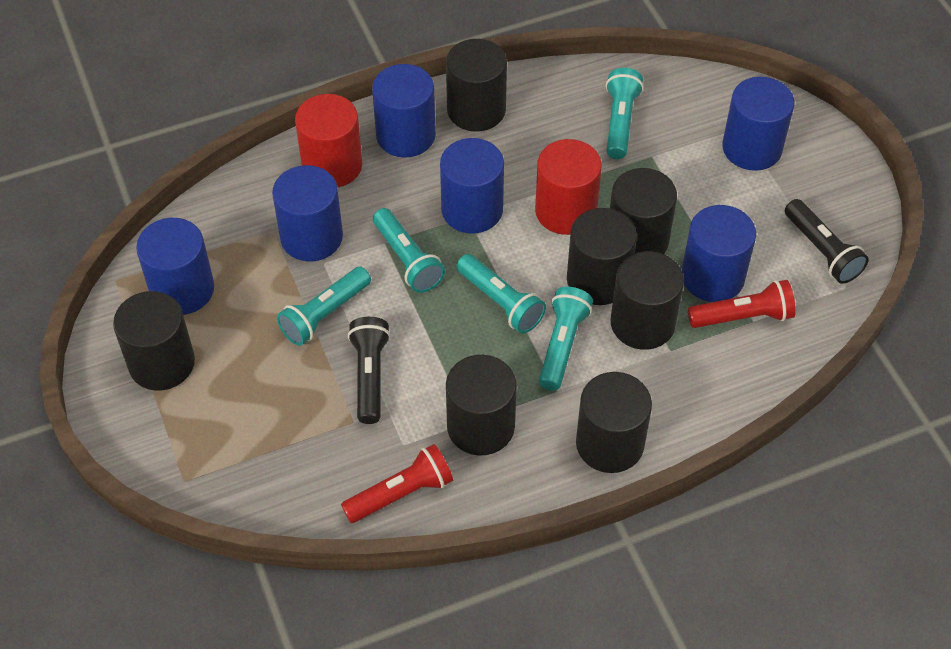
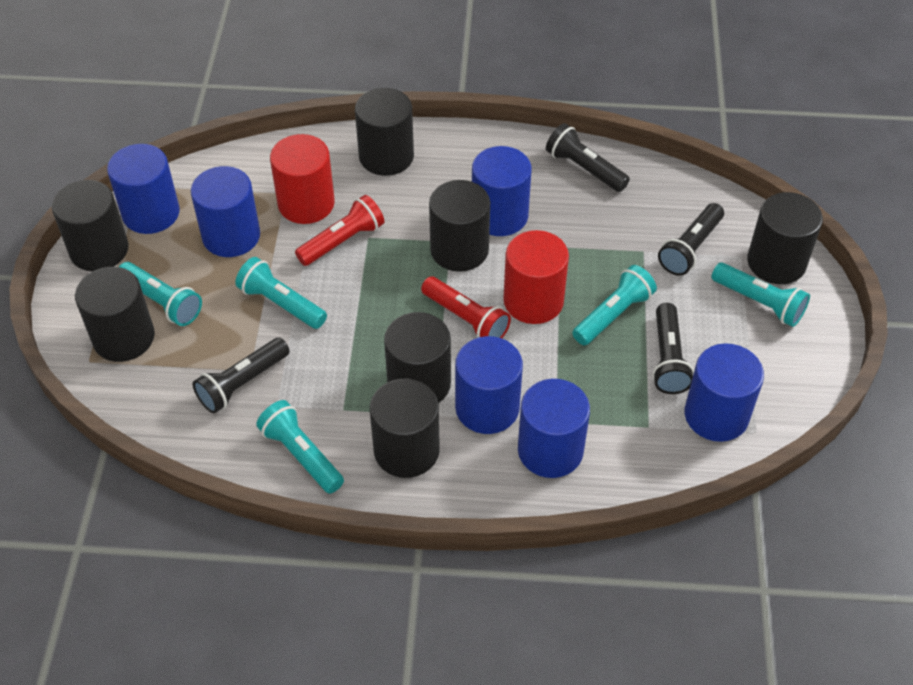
black flashlight: 2 -> 4

